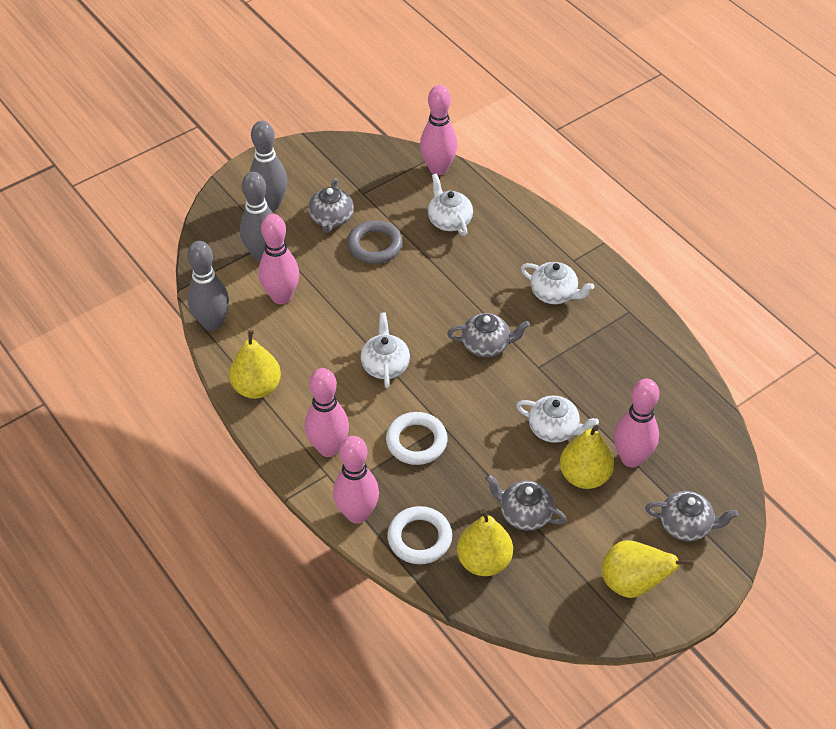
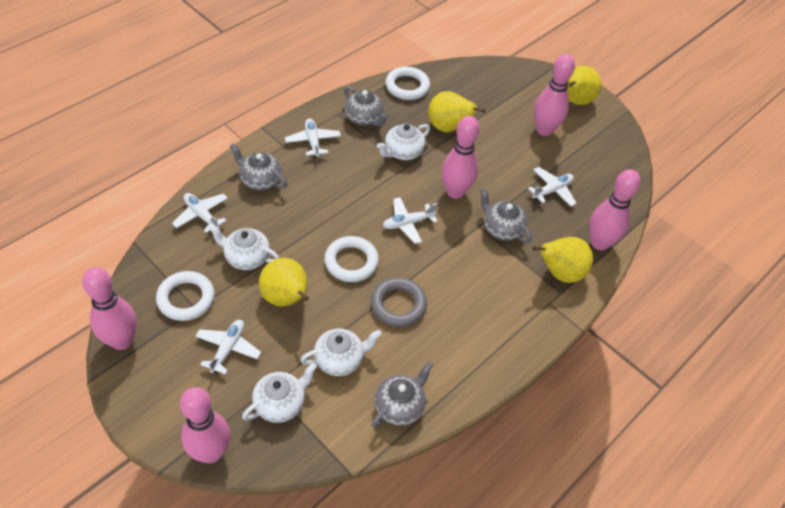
grey bowling pin: 3 -> 0
white plane: 0 -> 5
white ring: 2 -> 3

